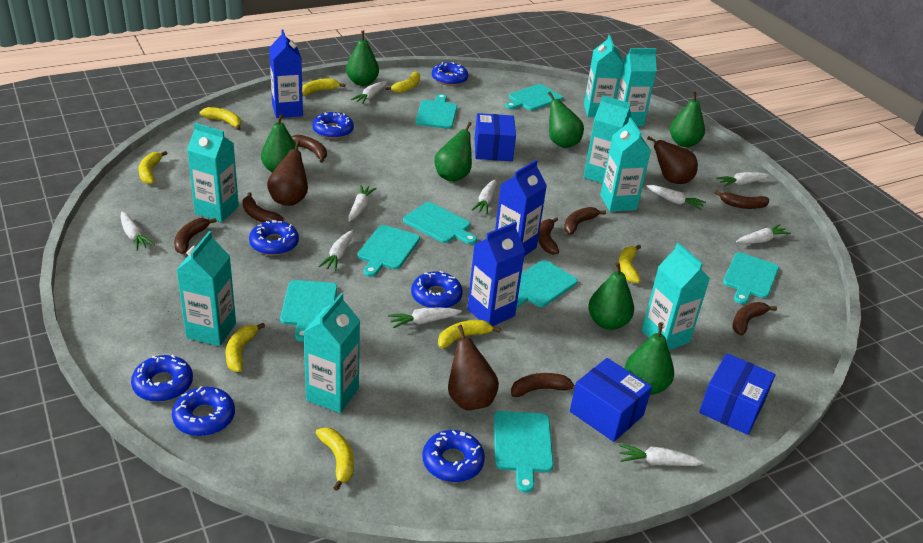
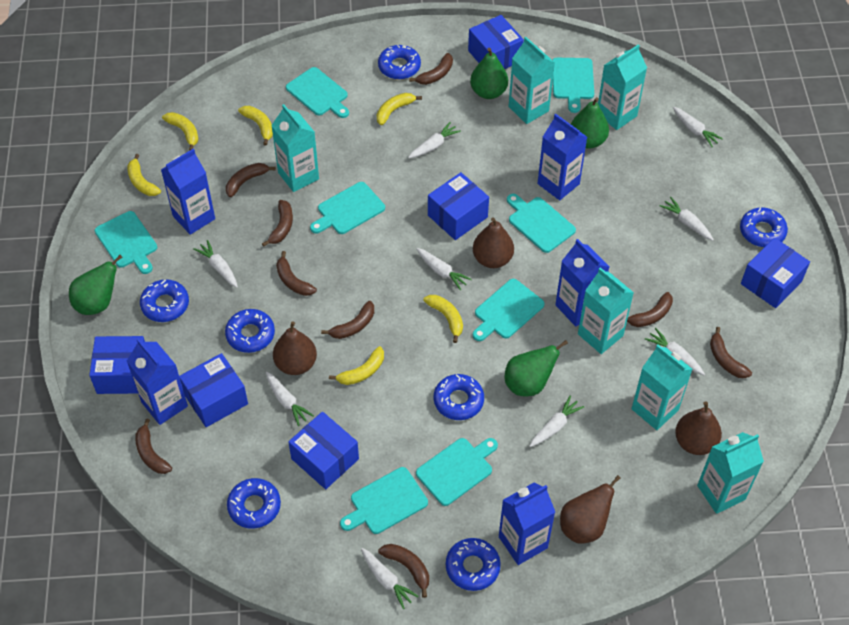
blue box: 3 -> 6
blue carton: 3 -> 5
brown banana: 8 -> 9
brown pear: 3 -> 4
green pear: 7 -> 4
turquoise carton: 8 -> 6
white carrot: 10 -> 9
yellow banana: 8 -> 6

